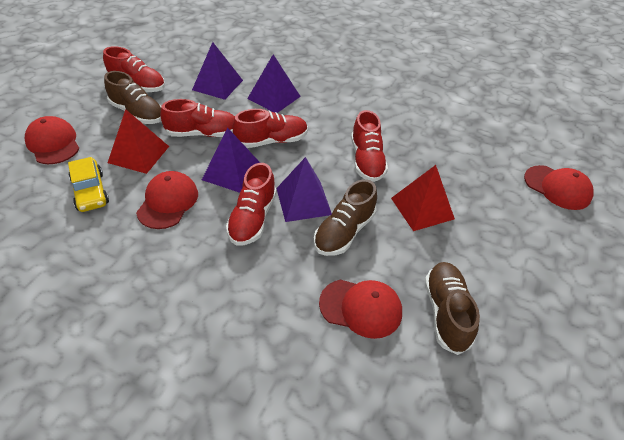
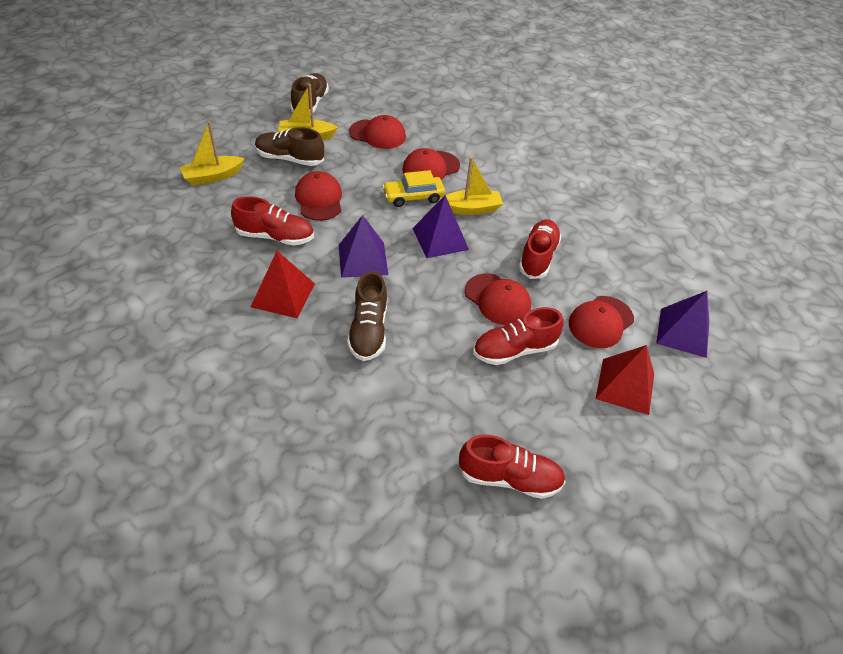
purple pyramid: 4 -> 3
red cap: 4 -> 5
red shoe: 5 -> 4
yellow boat: 0 -> 3

